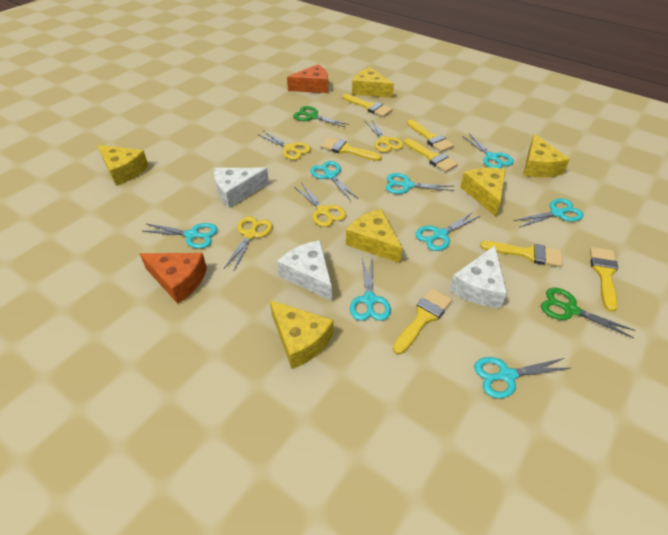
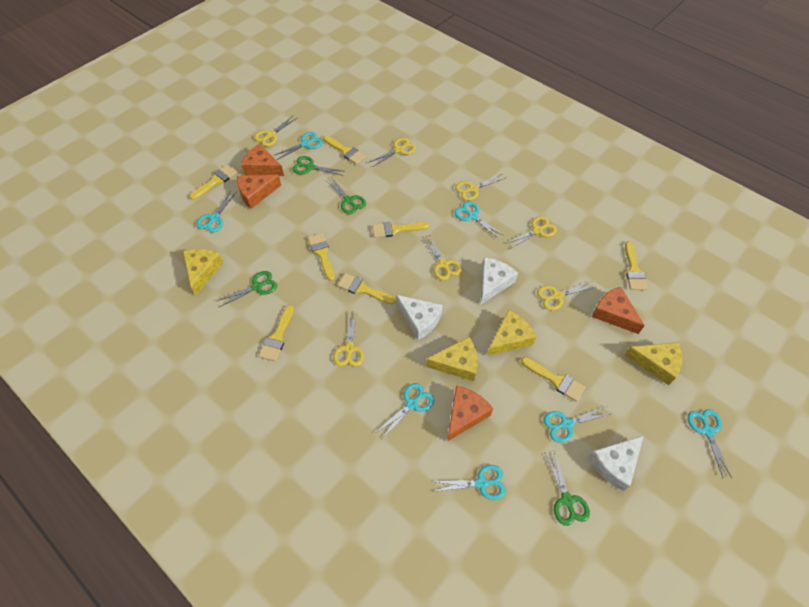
green scissors: 2 -> 4
orange cheese: 2 -> 4
turquoise scissors: 8 -> 7
yellow brush: 7 -> 8
yellow cheese: 6 -> 4
yellow scissors: 4 -> 7

